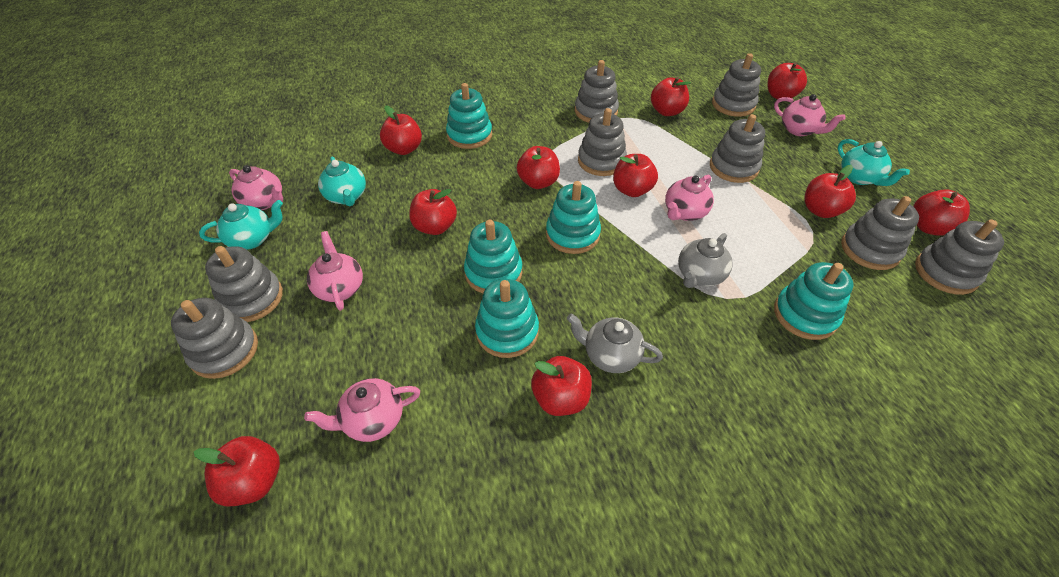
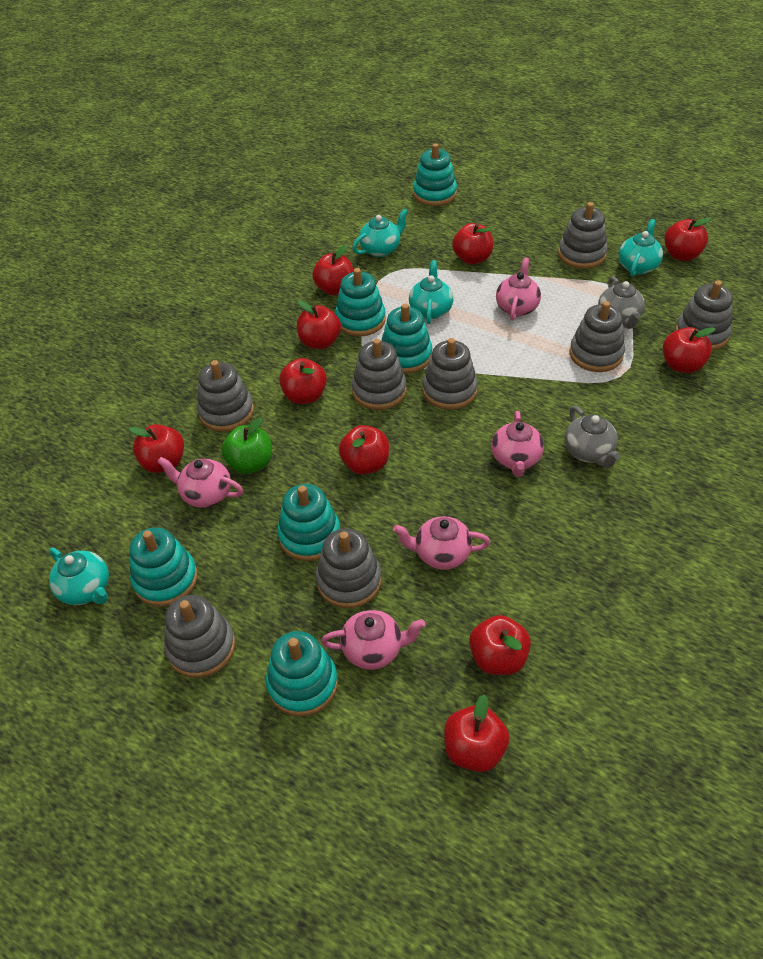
green apple: 0 -> 1
turquoise stacking toy: 5 -> 6
turquoise teapot: 3 -> 4

